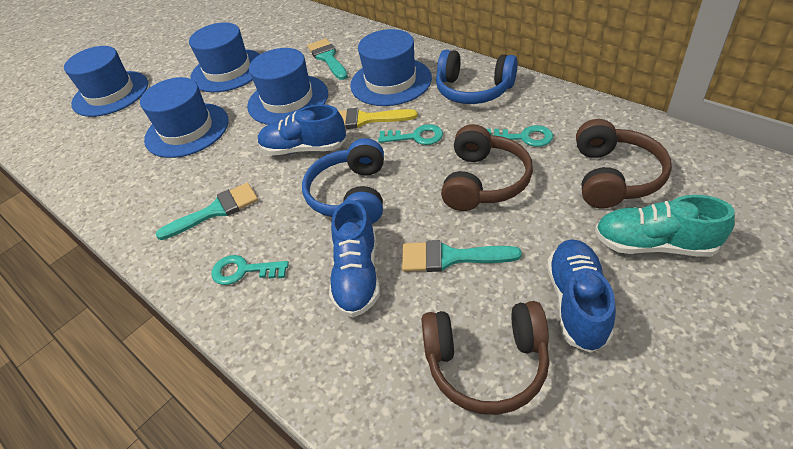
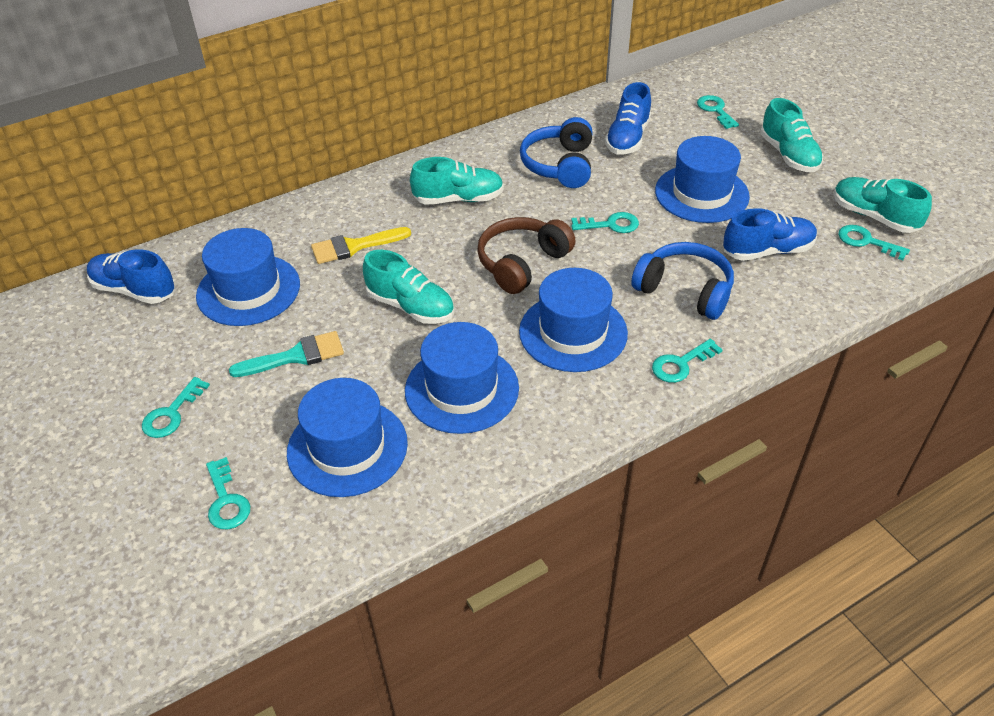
brown headphones: 3 -> 1
turquoise brush: 3 -> 1
turquoise key: 3 -> 6
turquoise shoe: 1 -> 4

